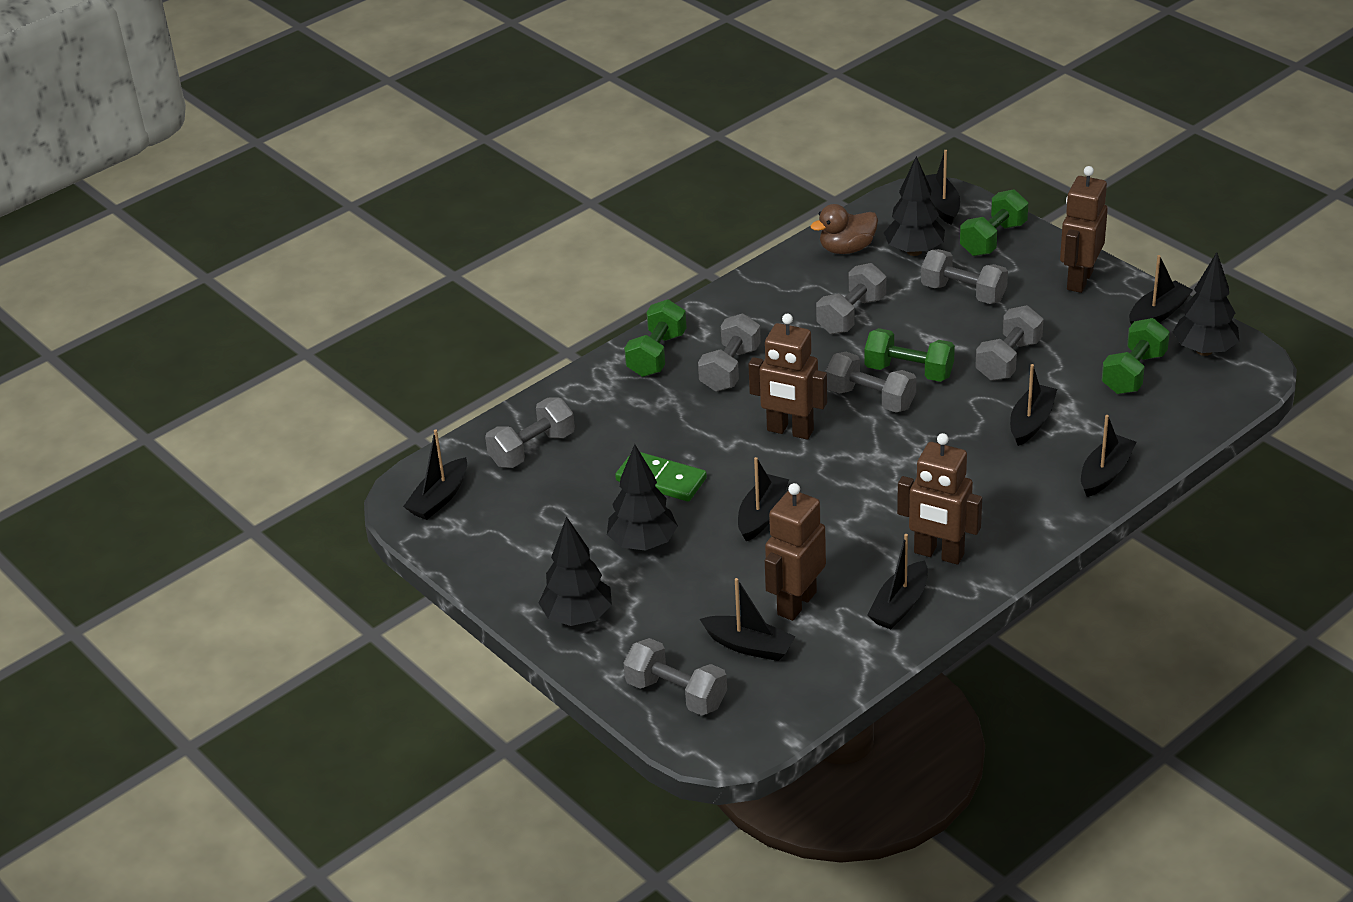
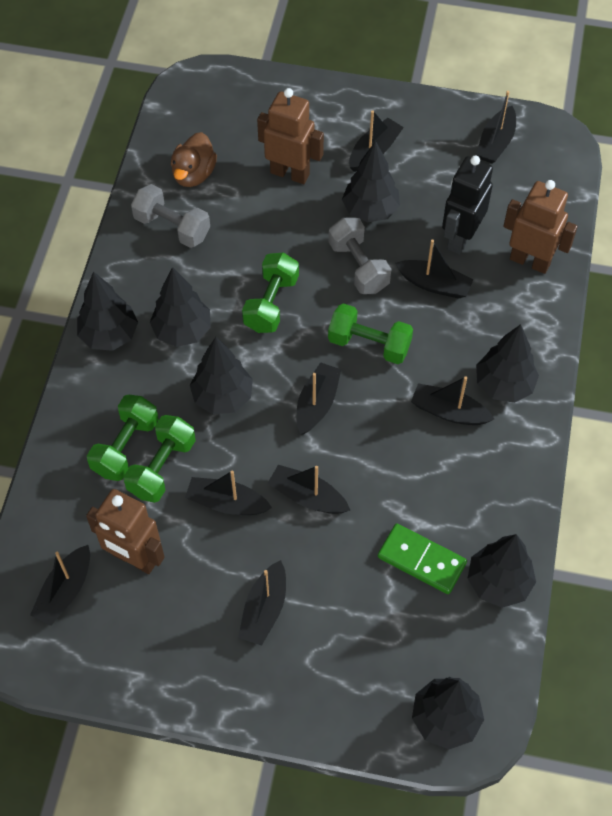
black boat: 8 -> 9
black robot: 0 -> 1
black tree: 4 -> 7
brown robot: 4 -> 3
grey dumbbell: 7 -> 2

